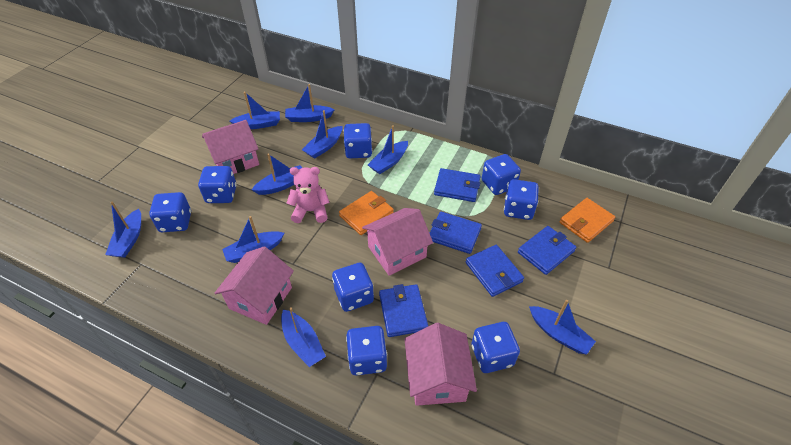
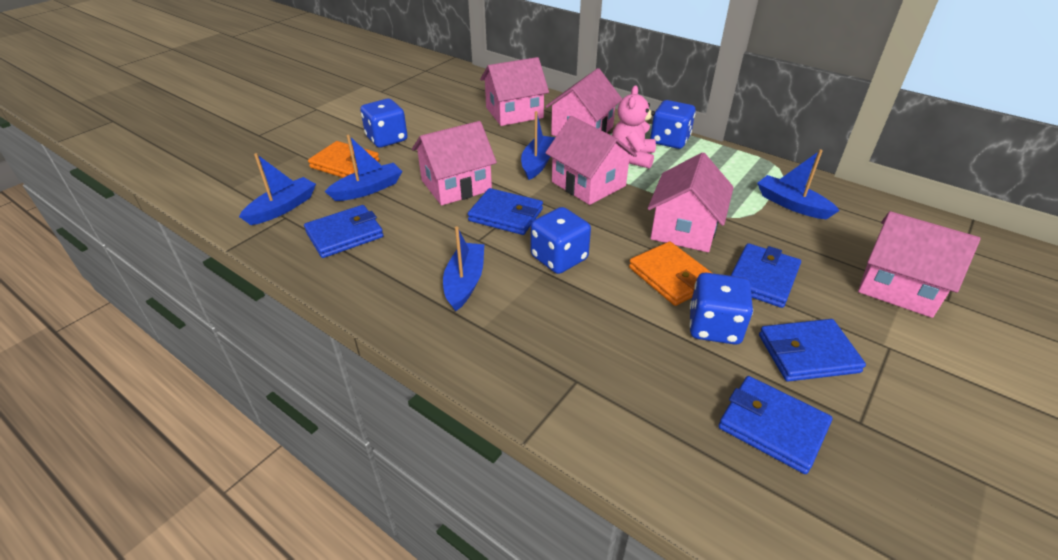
blue boat: 9 -> 5
blue dice: 8 -> 4
pink house: 4 -> 6

